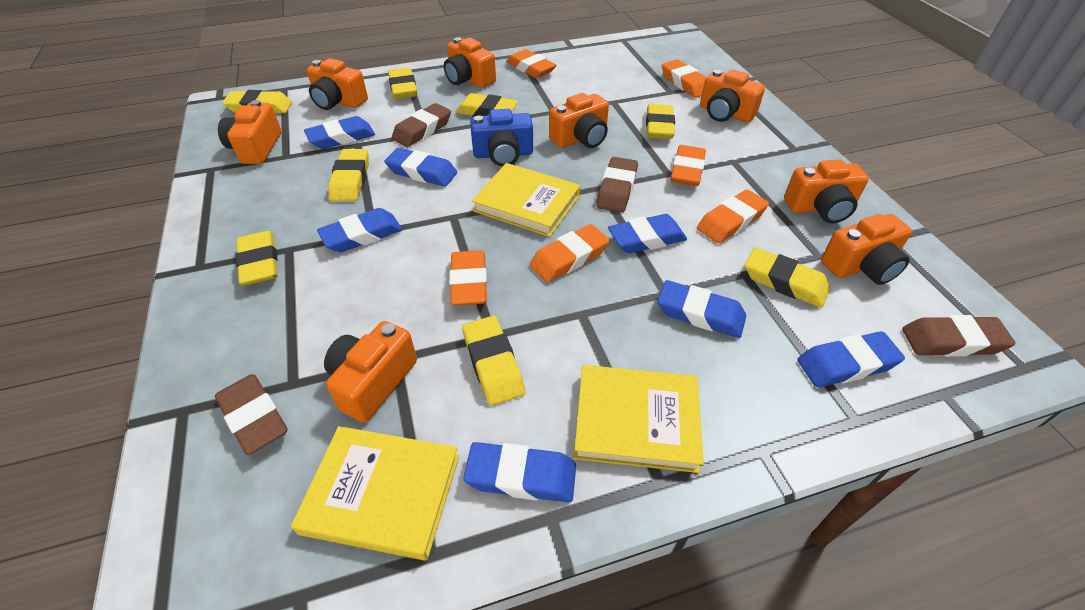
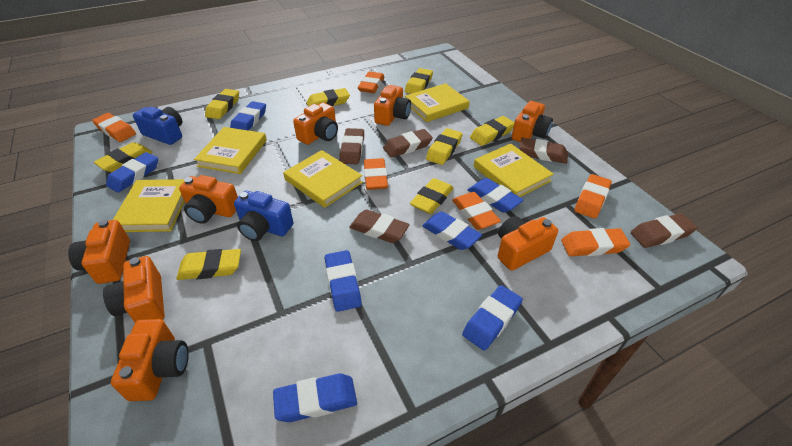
blue camera: 1 -> 2
brown eraser: 4 -> 5
yellow book: 3 -> 5

